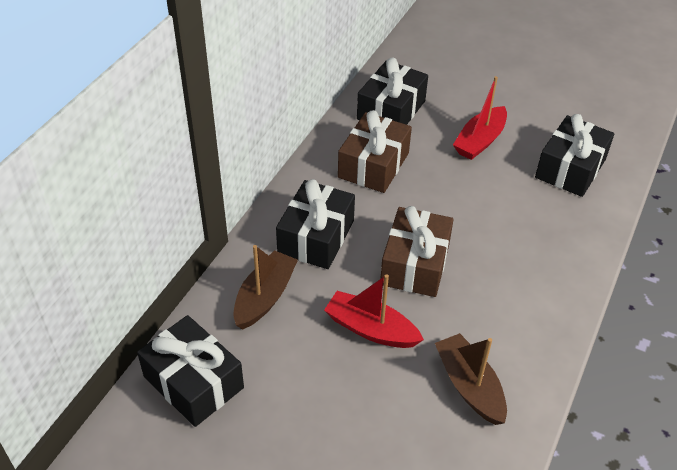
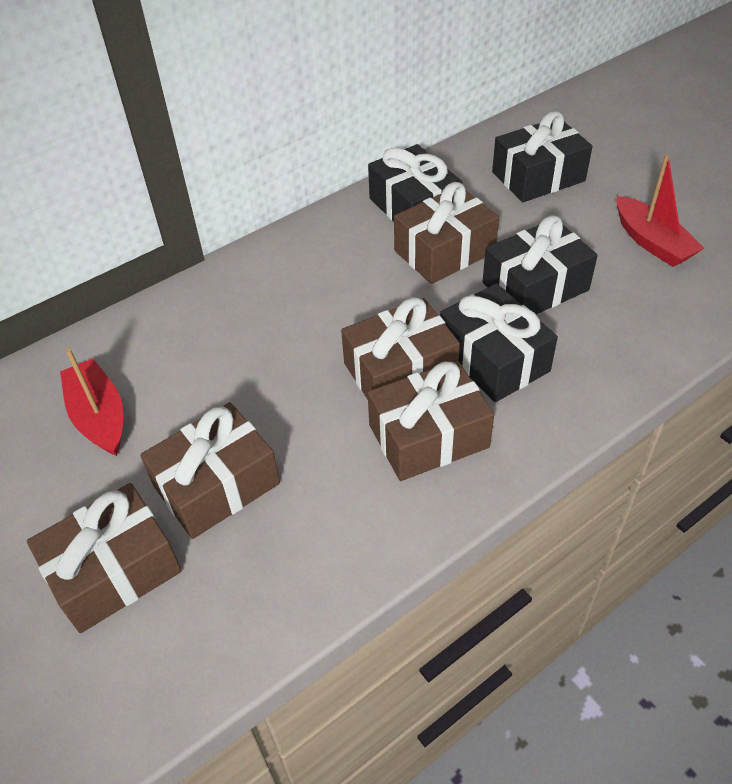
brown boat: 2 -> 0
brown gift: 2 -> 5

